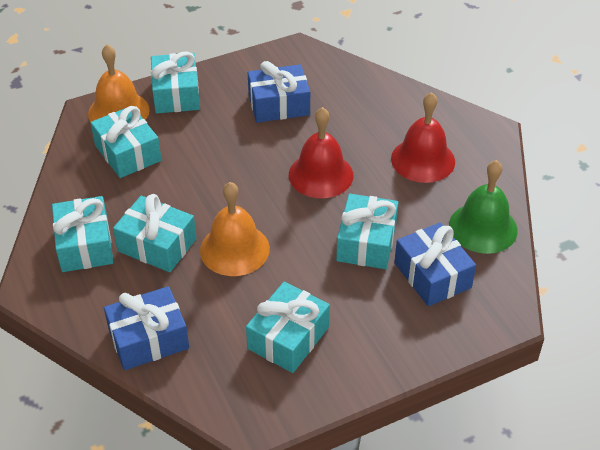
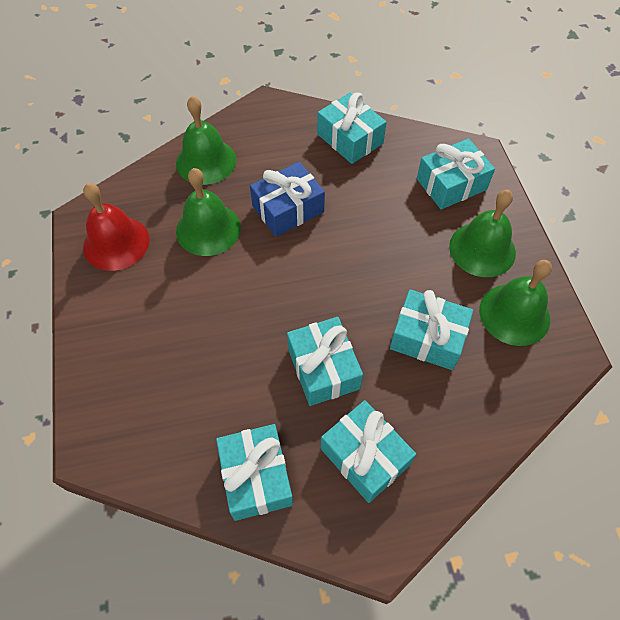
blue gift: 3 -> 1
green bell: 1 -> 4
orange bell: 2 -> 0
red bell: 2 -> 1

